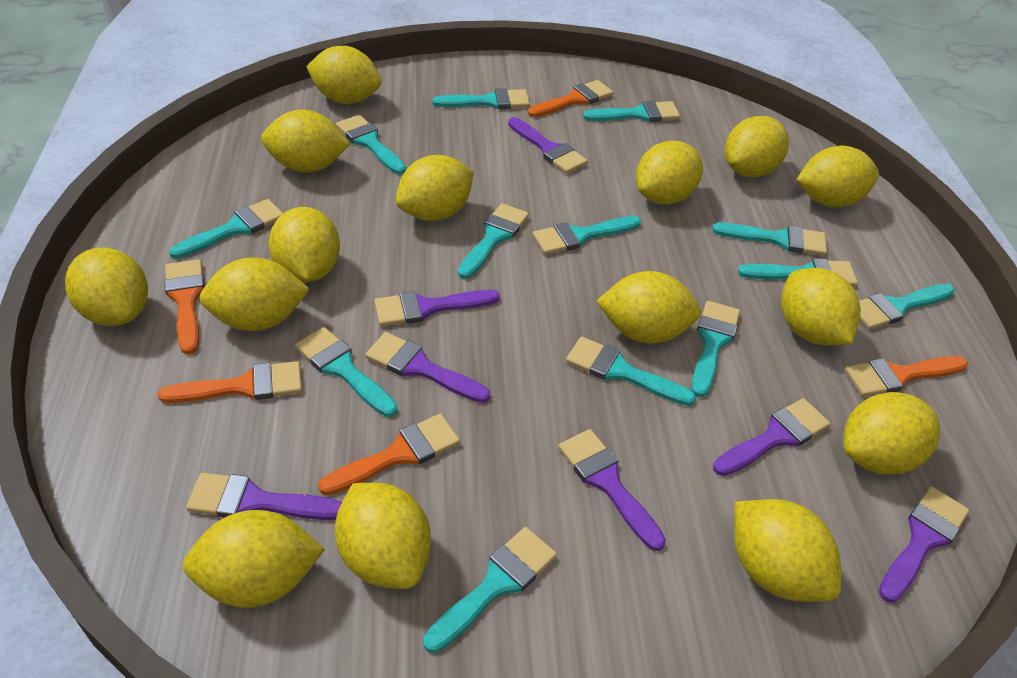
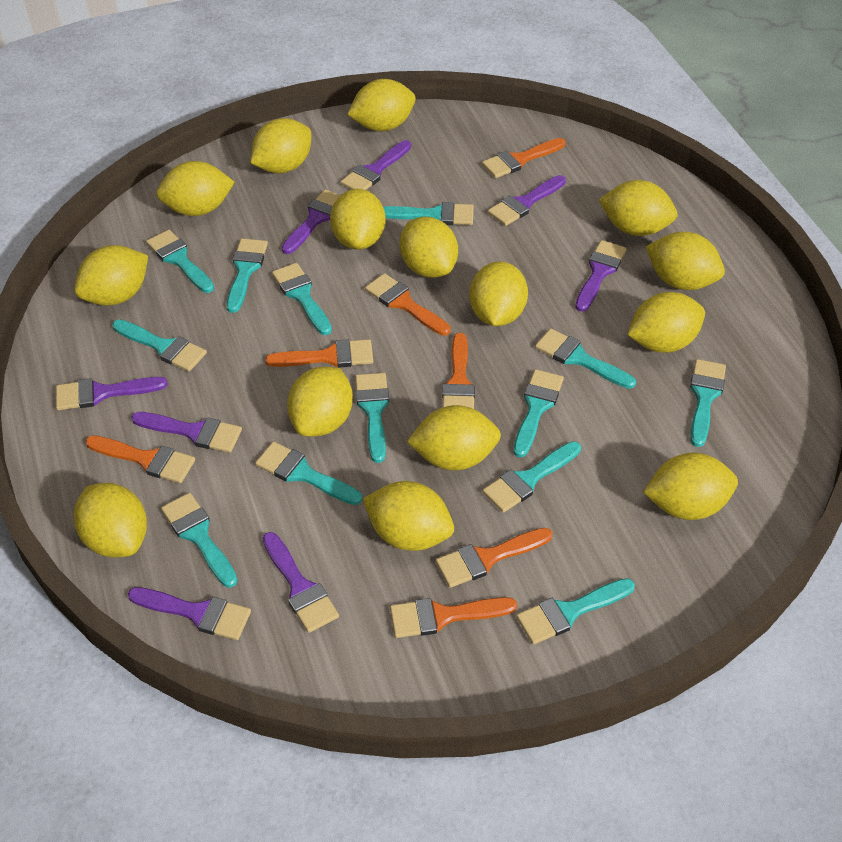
orange brush: 5 -> 7
purple brush: 7 -> 8

